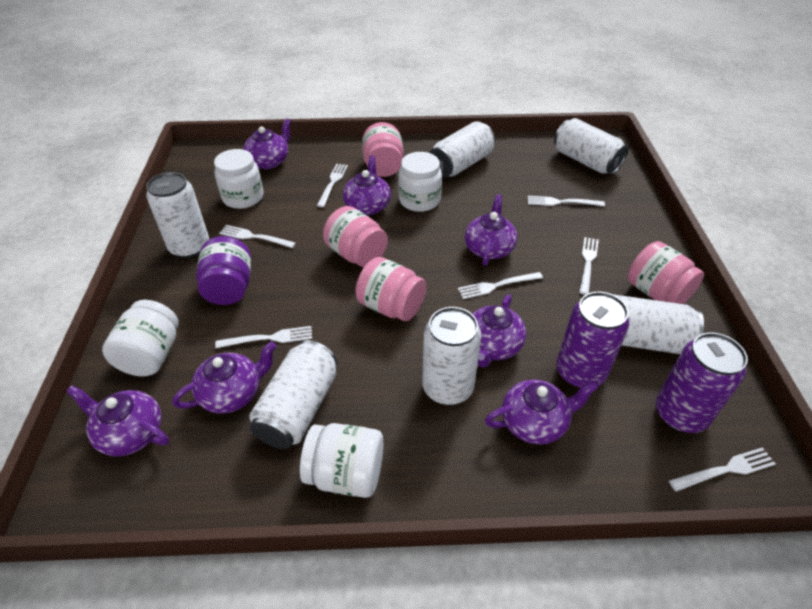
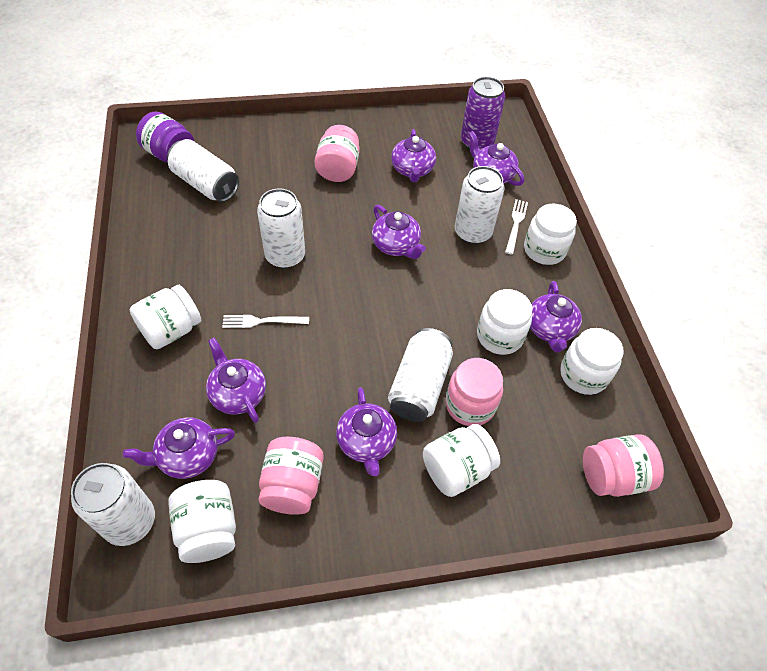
purple can: 2 -> 1
white can: 6 -> 5
white fork: 7 -> 2
white jar: 4 -> 6

